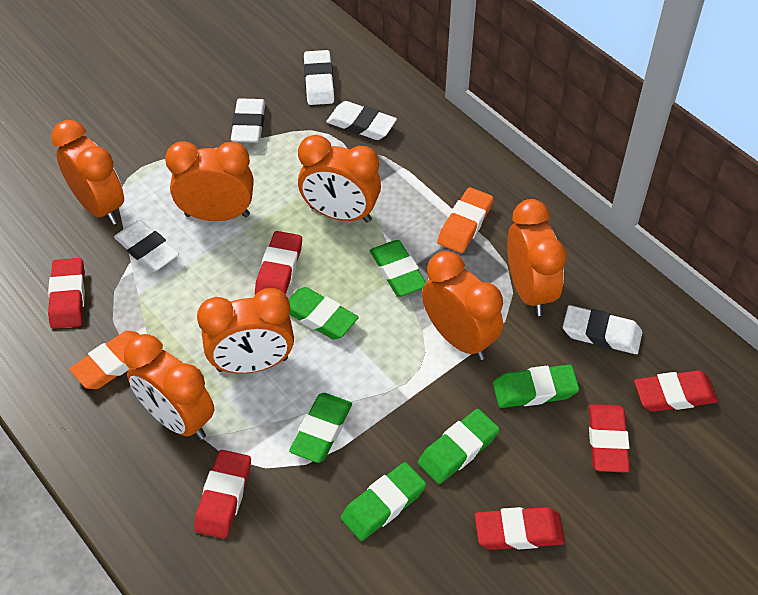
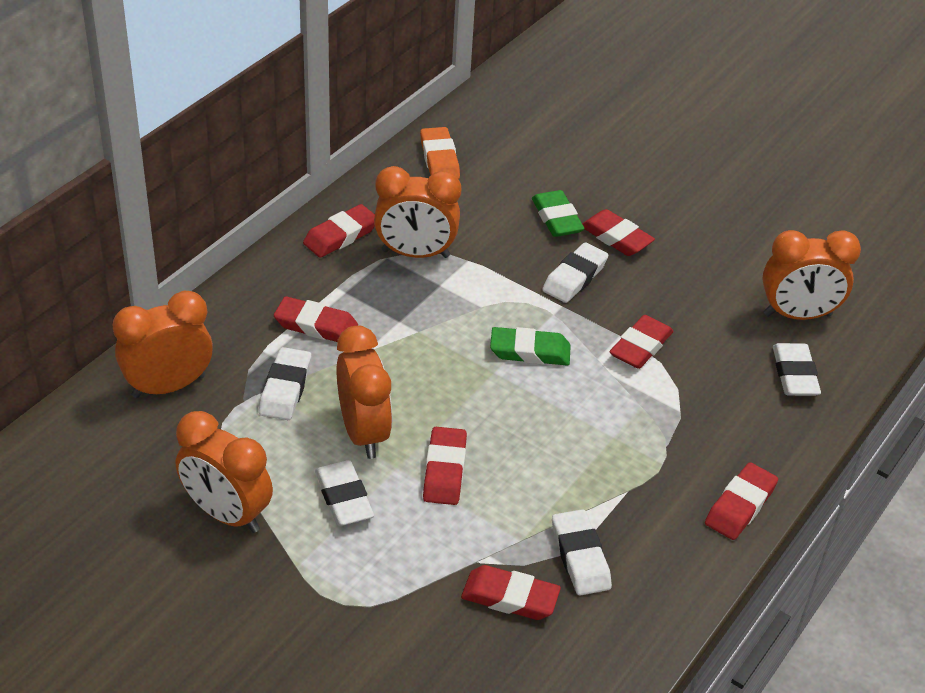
green eraser: 6 -> 2
orange clock: 7 -> 5
orange eraser: 2 -> 1
red eraser: 6 -> 7

